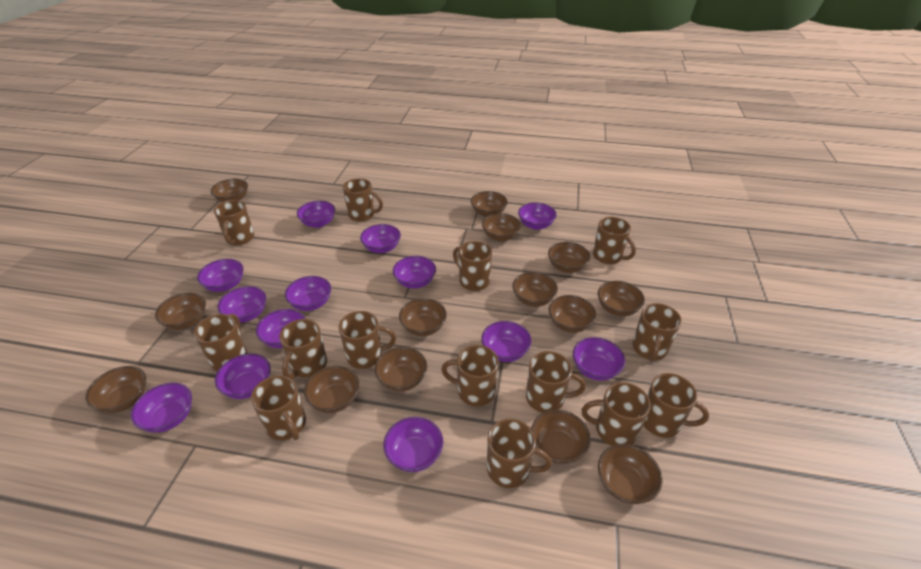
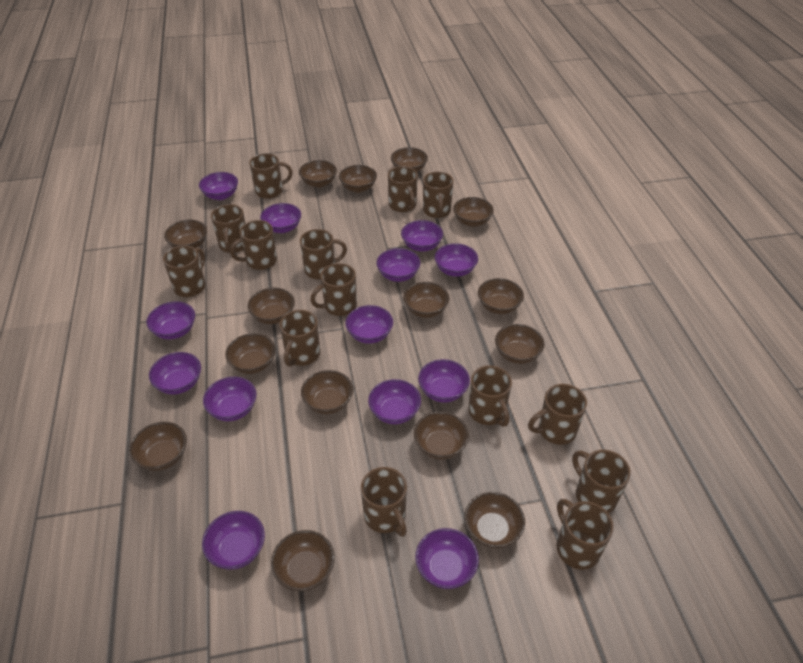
brown bowl: 14 -> 15

